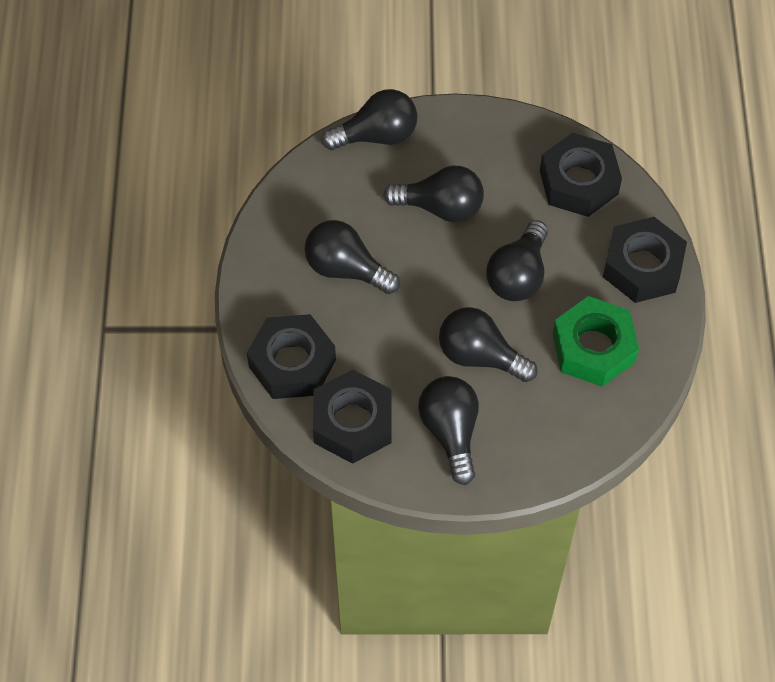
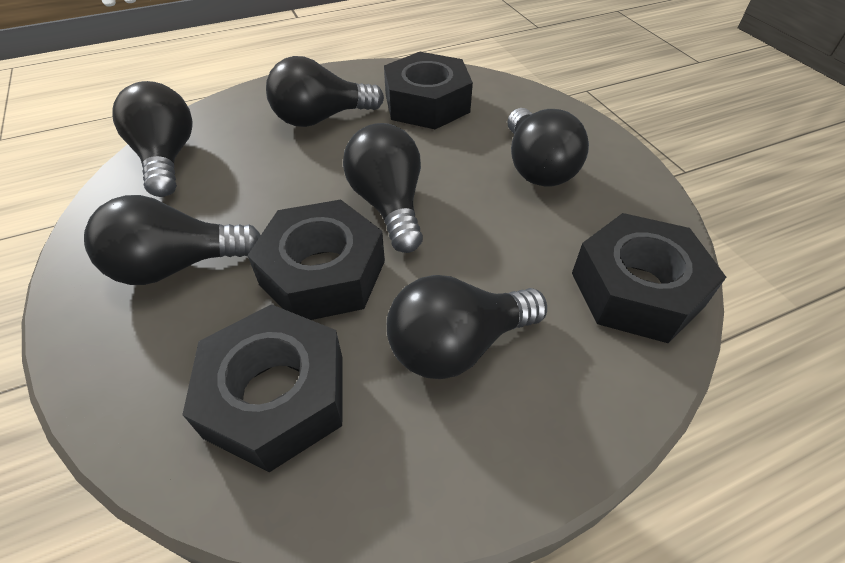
green nut: 1 -> 0

